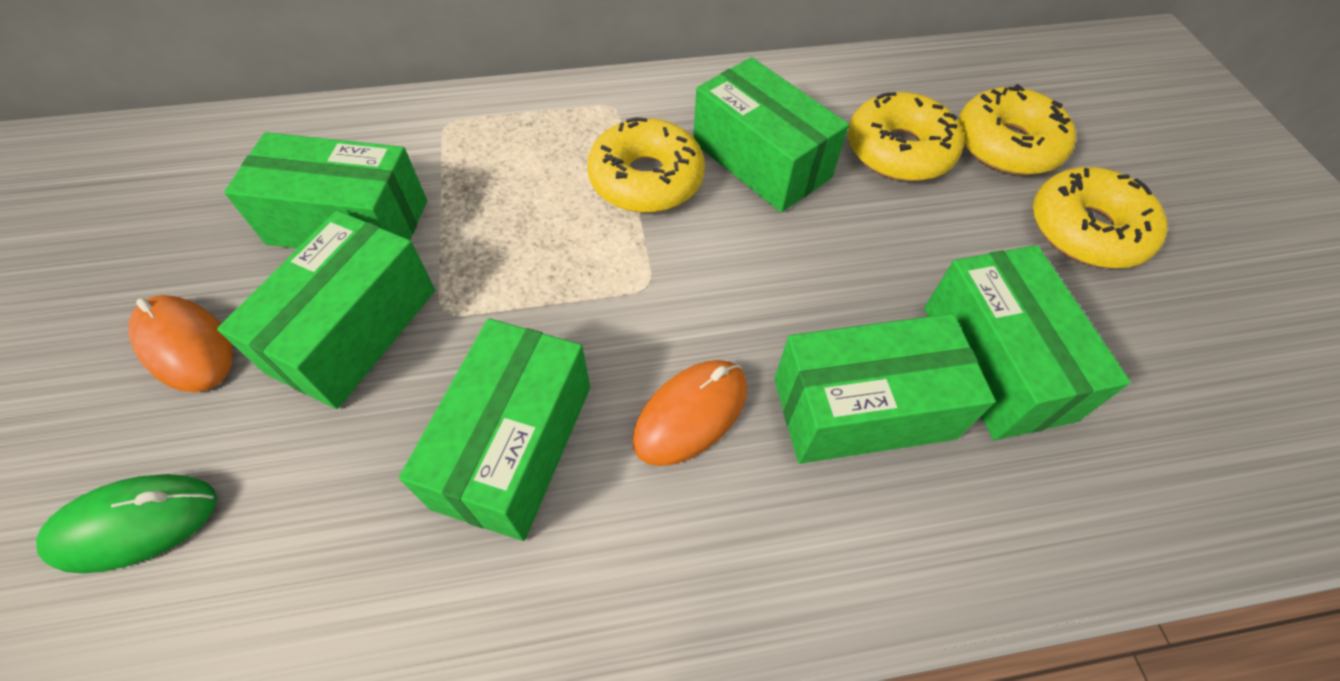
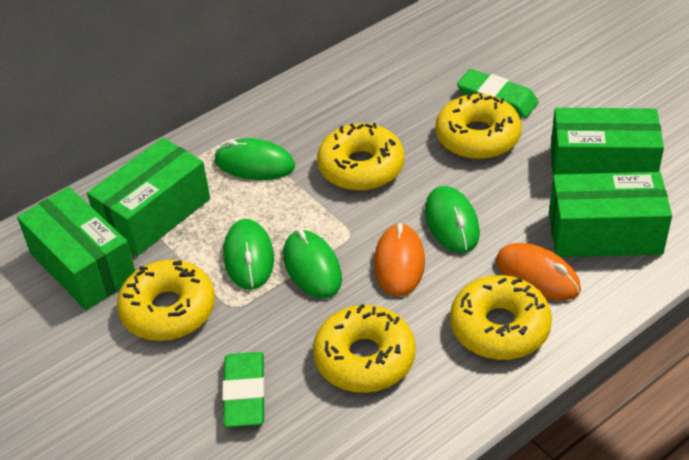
green box: 6 -> 4
green eraser: 0 -> 2
green mouse: 1 -> 4
yellow donut: 4 -> 5

